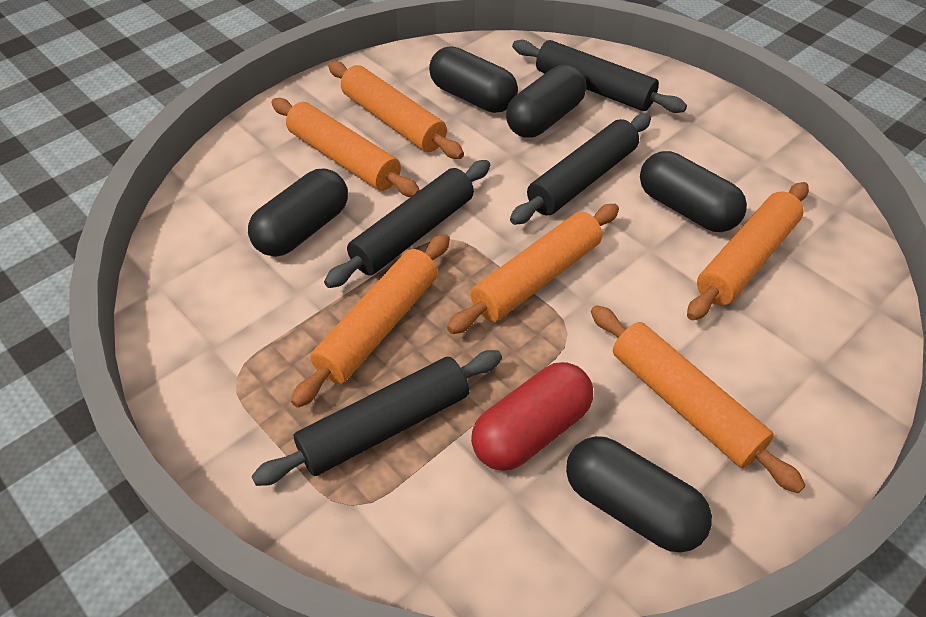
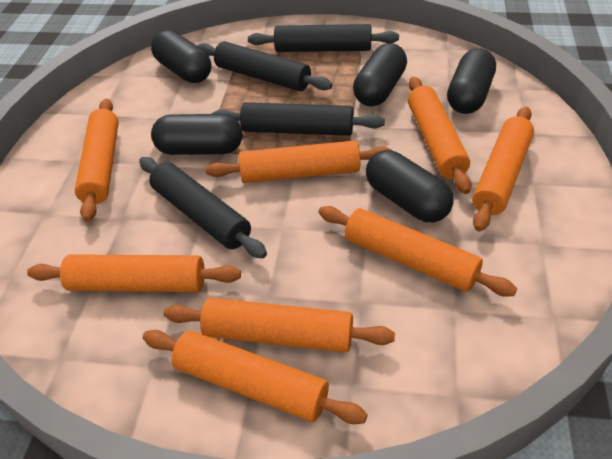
orange rolling pin: 6 -> 8
red capsule: 1 -> 0

